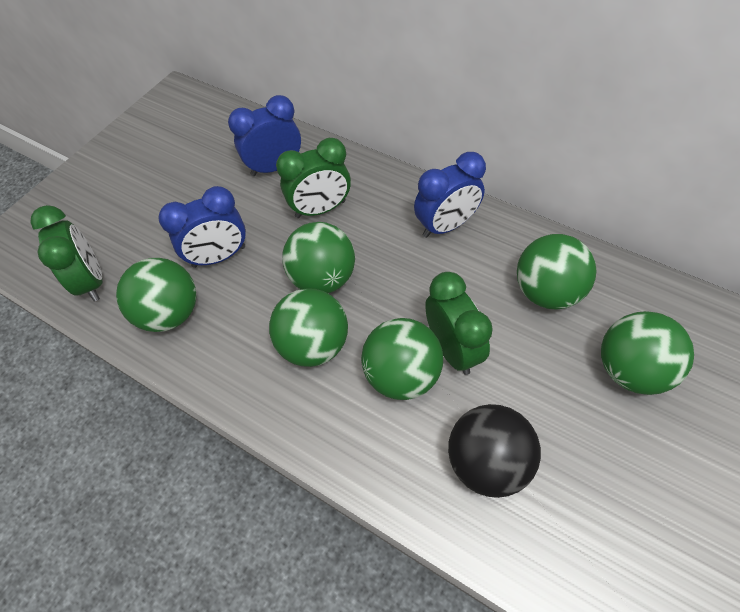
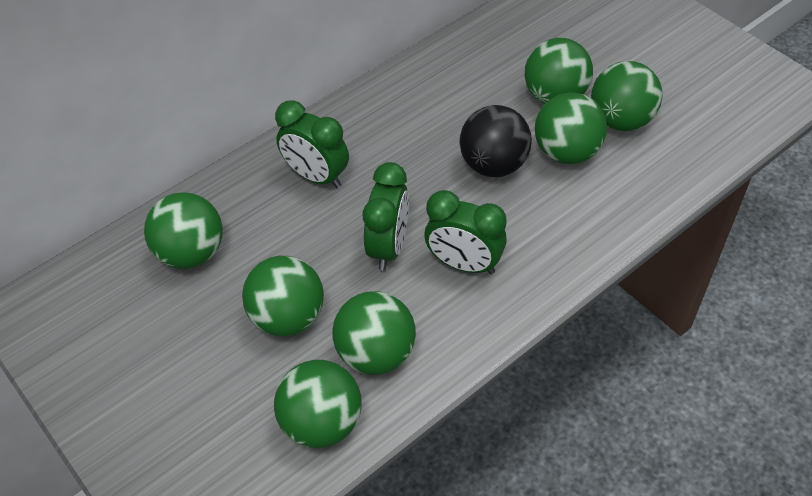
blue clock: 3 -> 0
green ball: 6 -> 7

